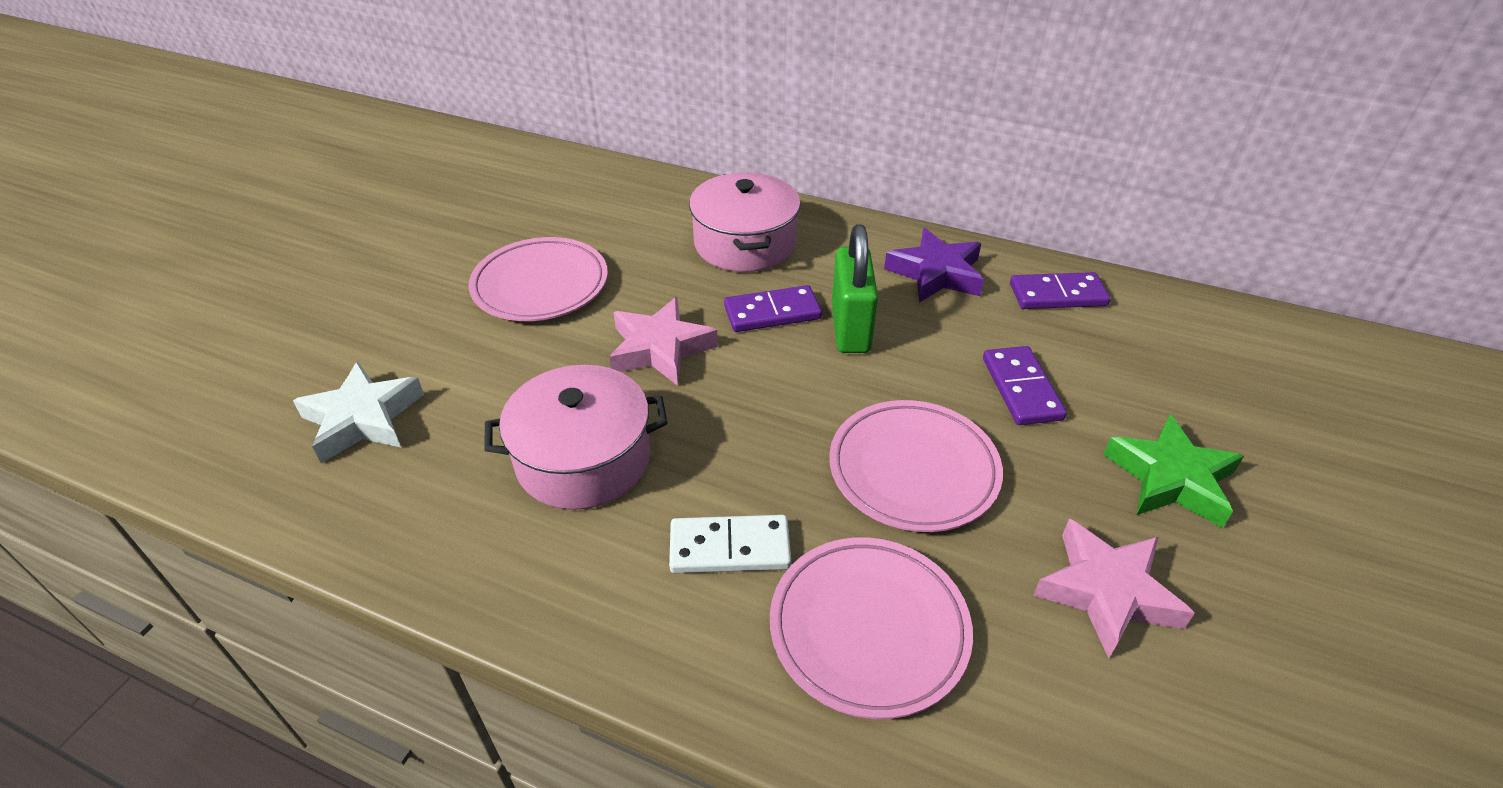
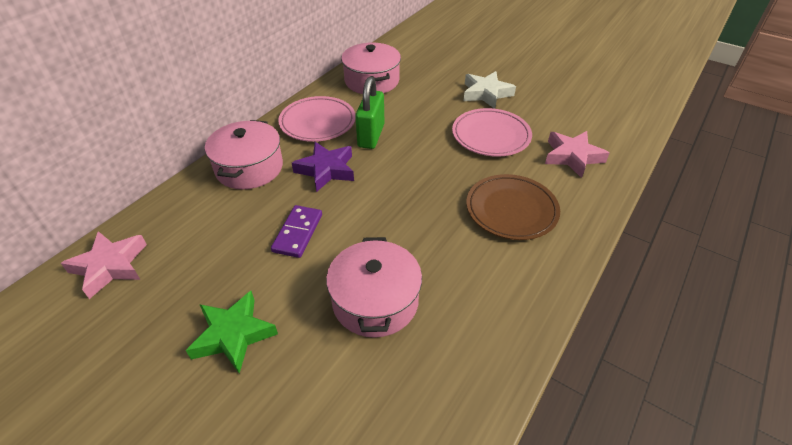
brown plate: 0 -> 1
pink plate: 3 -> 2
pink pot: 2 -> 3
purple domino: 3 -> 1
white domino: 1 -> 0

